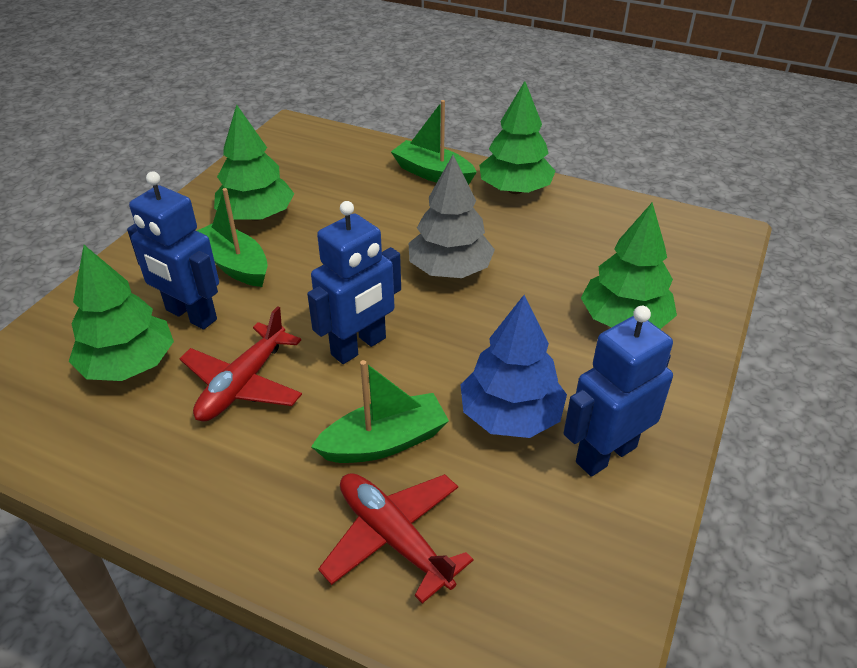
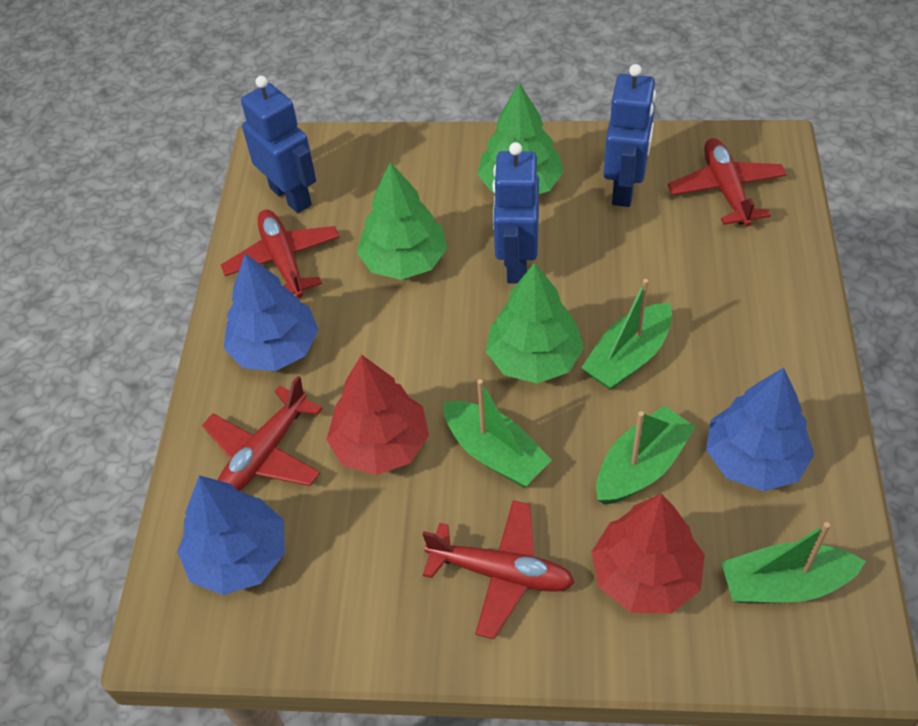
blue tree: 1 -> 3
green boat: 3 -> 4
green tree: 4 -> 3
grey tree: 1 -> 0
red plane: 2 -> 4
red tree: 0 -> 2

